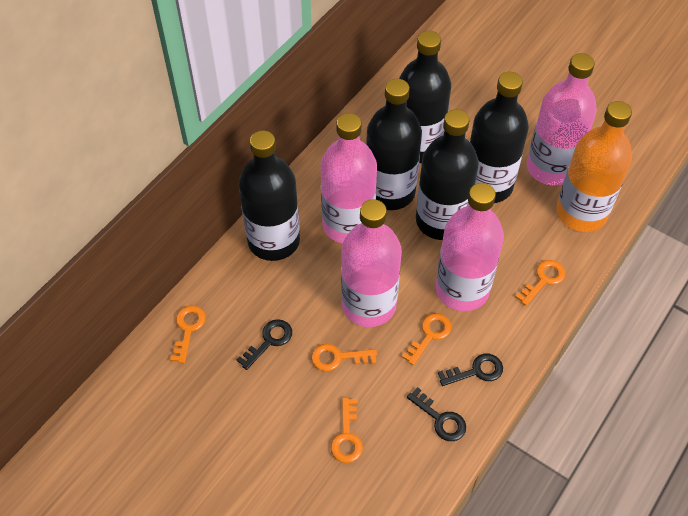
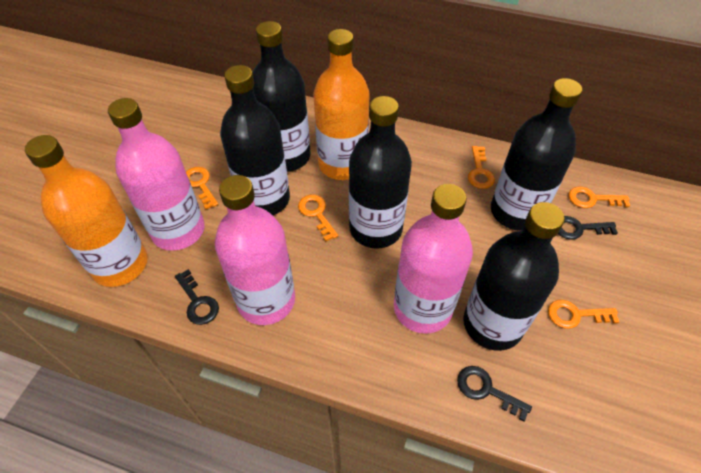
orange bottle: 1 -> 2
pink bottle: 4 -> 3

